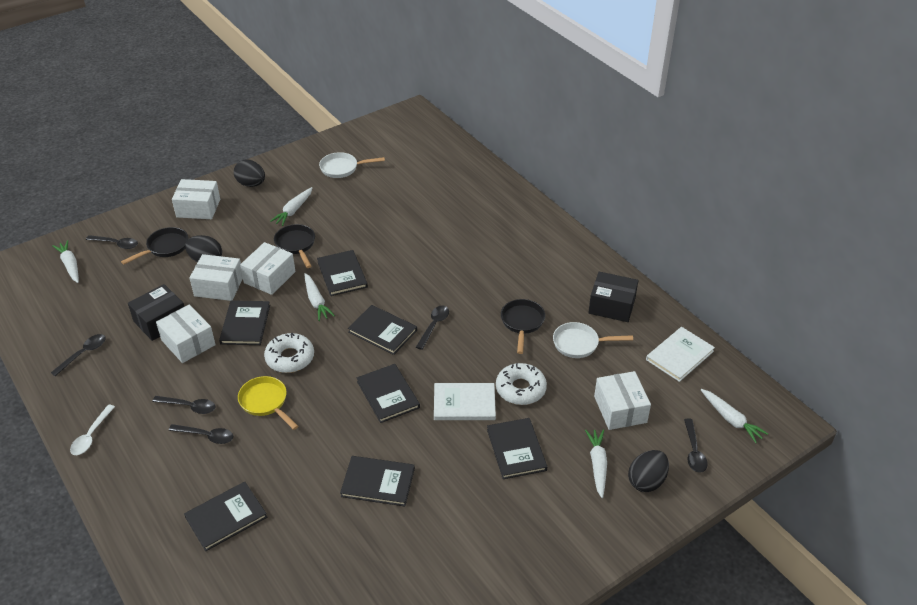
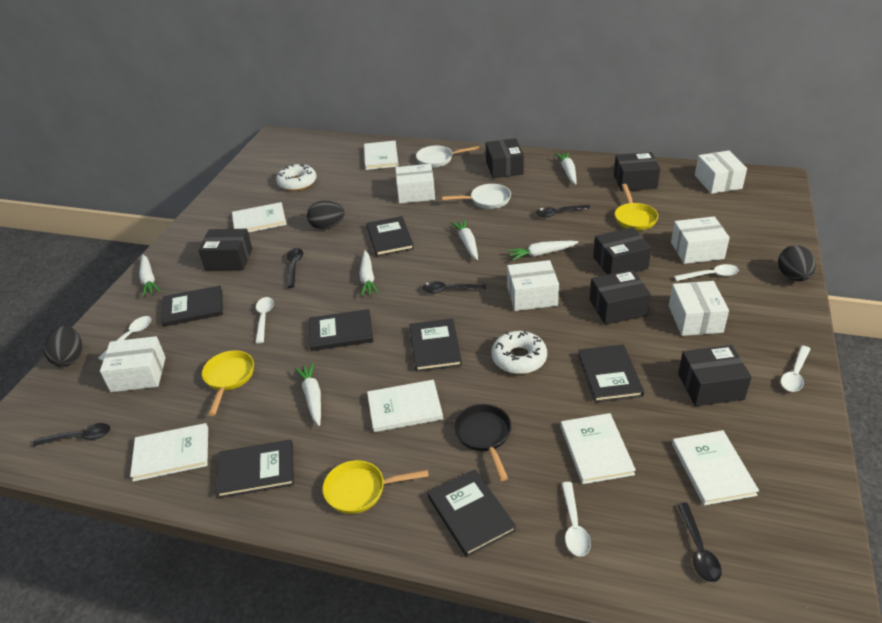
black box: 2 -> 6
black pan: 3 -> 1
black spoon: 6 -> 5
white book: 2 -> 6
white box: 5 -> 6
white carrot: 5 -> 6
white spoon: 1 -> 5
yellow pan: 1 -> 3

